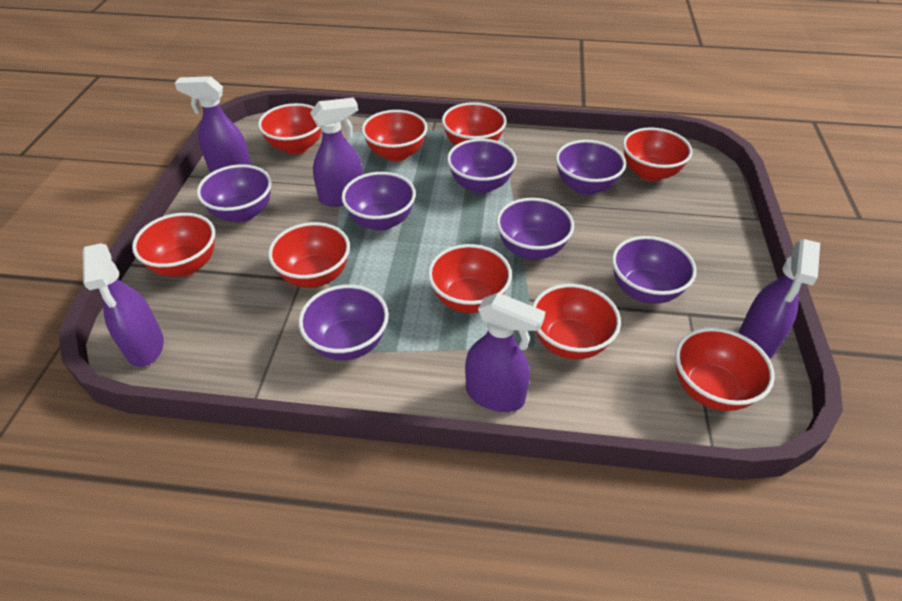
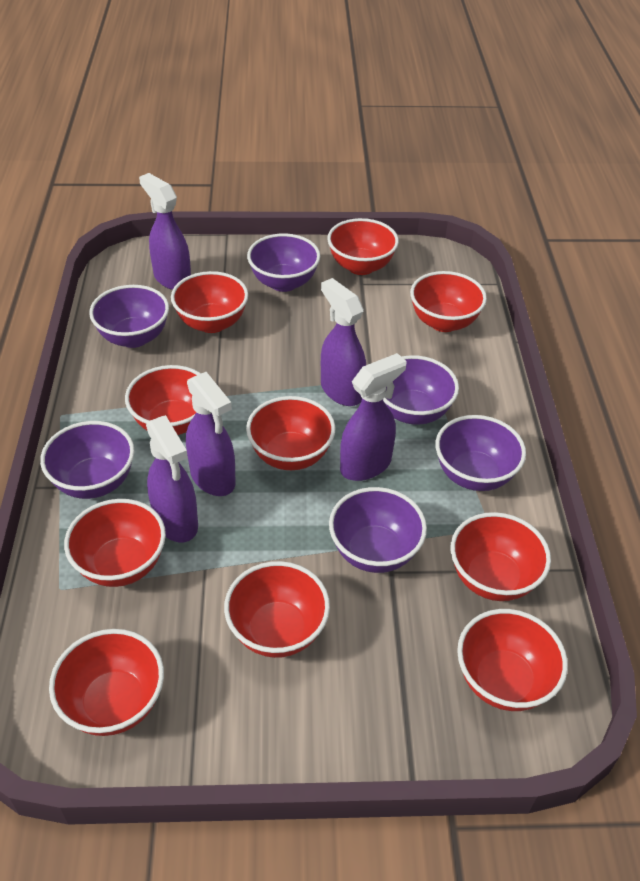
purple bowl: 7 -> 6
red bowl: 9 -> 10

